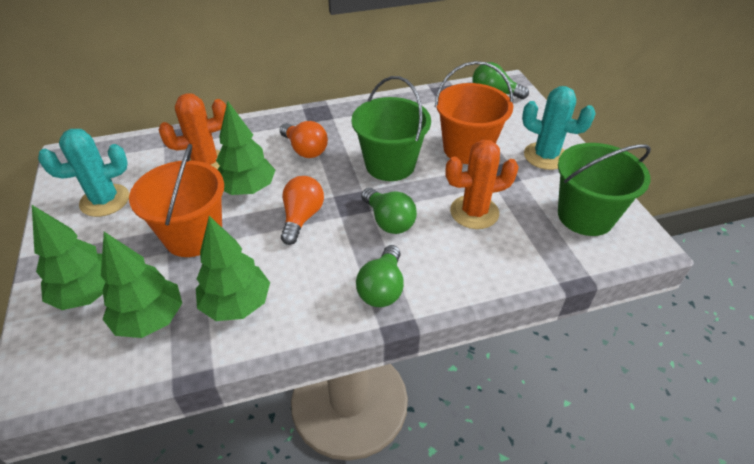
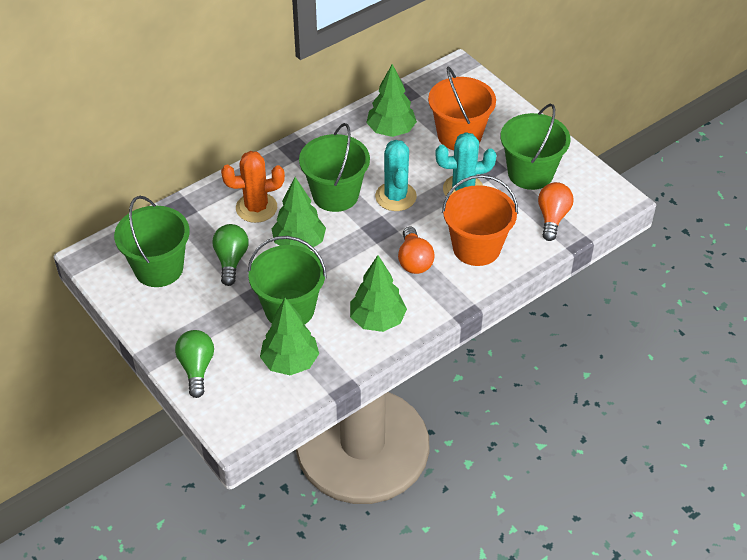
green bucket: 2 -> 4
green light bulb: 3 -> 2
orange cactus: 2 -> 1

